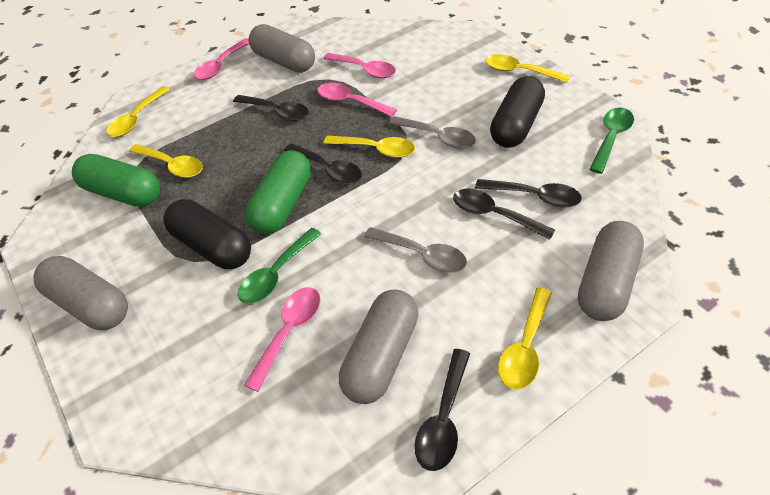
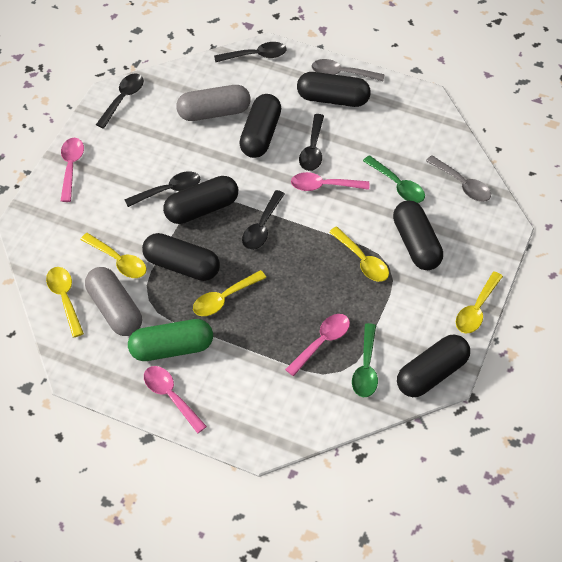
black capsule: 2 -> 6
green capsule: 2 -> 1
grey capsule: 4 -> 2

